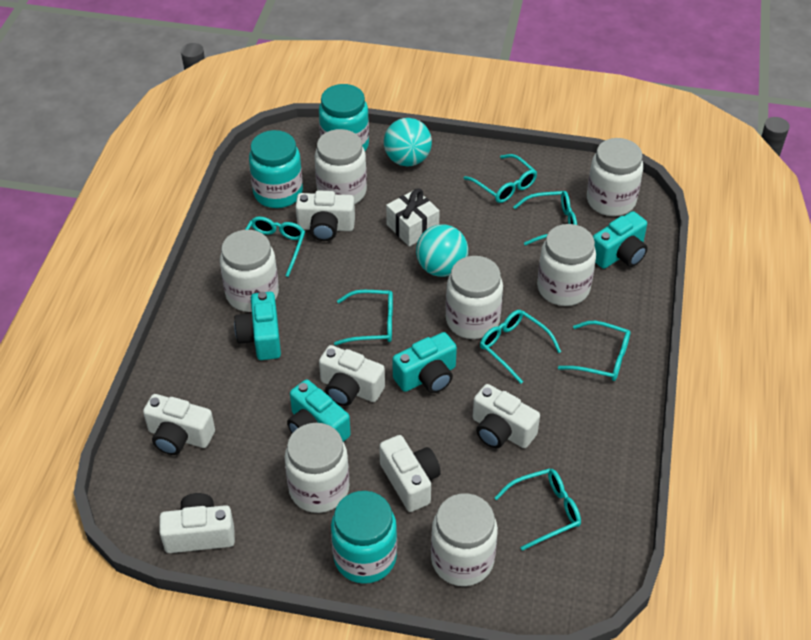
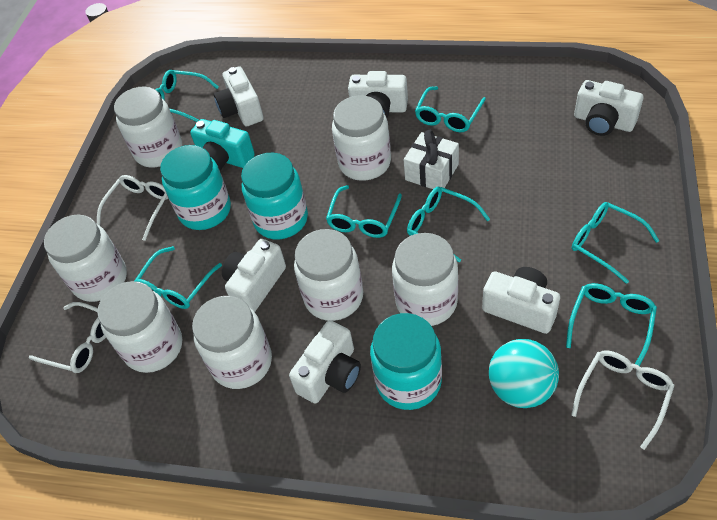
turquoise ball: 2 -> 1
turquoise camera: 4 -> 1
white glasses: 0 -> 3

